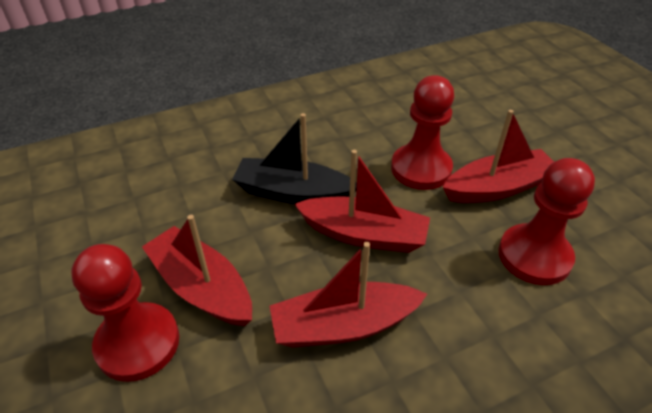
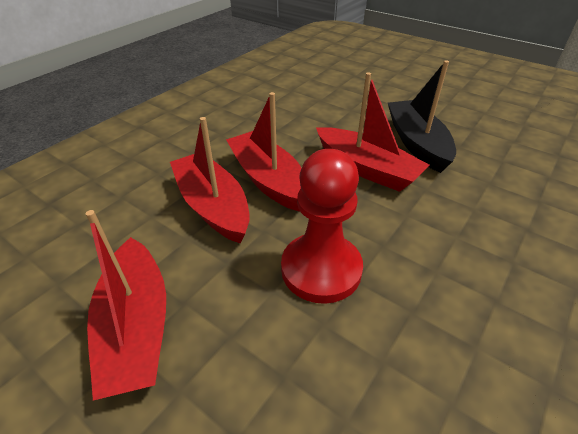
red pawn: 3 -> 1

